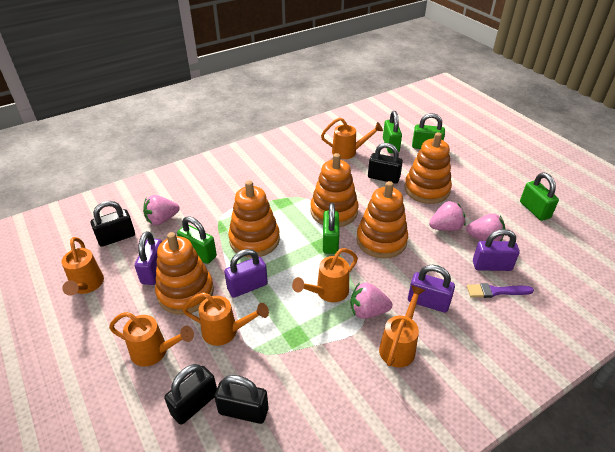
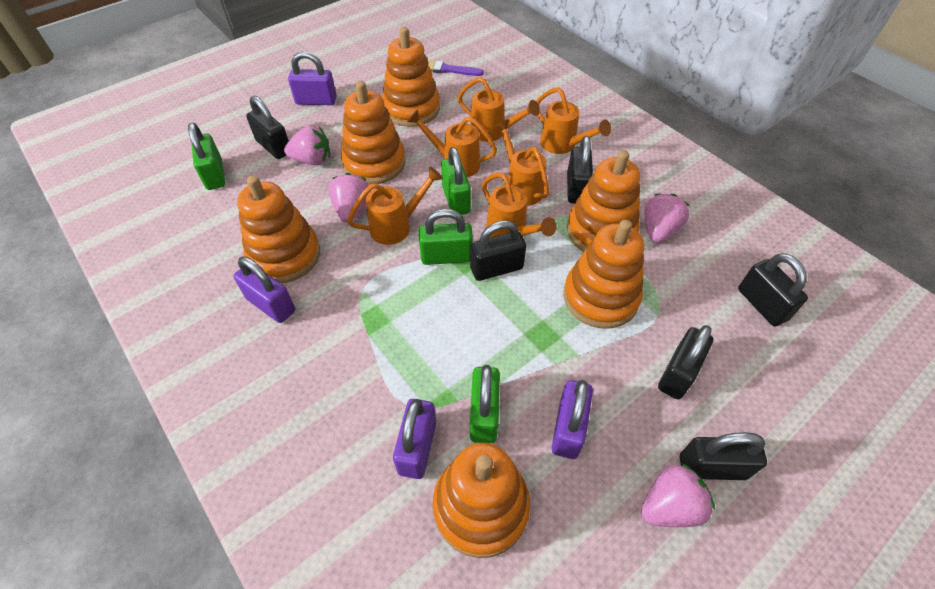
black padlock: 4 -> 6
green padlock: 5 -> 4
orange stacking toy: 5 -> 6

